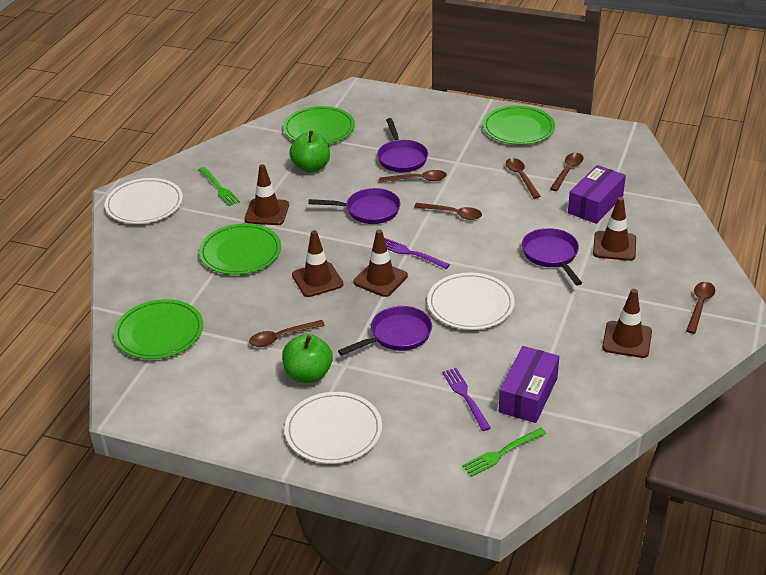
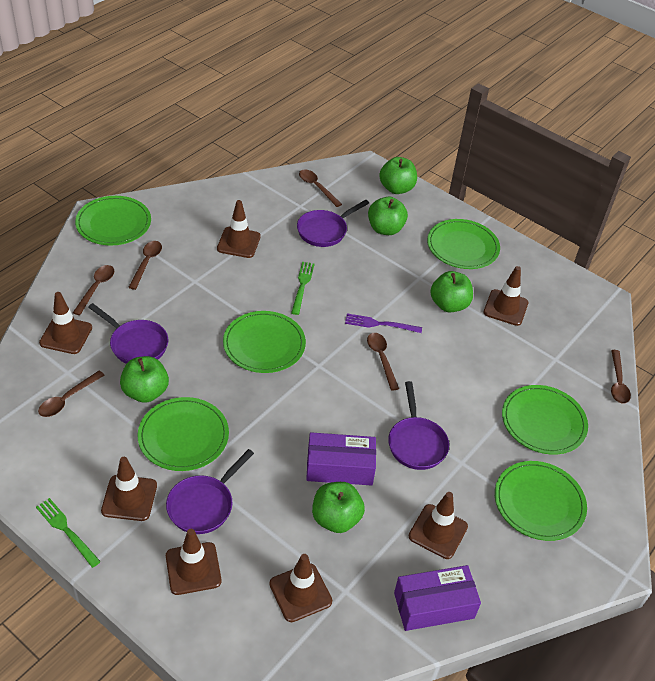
brown traffic cone: 5 -> 7
green apple: 2 -> 5
green plate: 4 -> 6
purple fork: 2 -> 1
white plate: 3 -> 0

